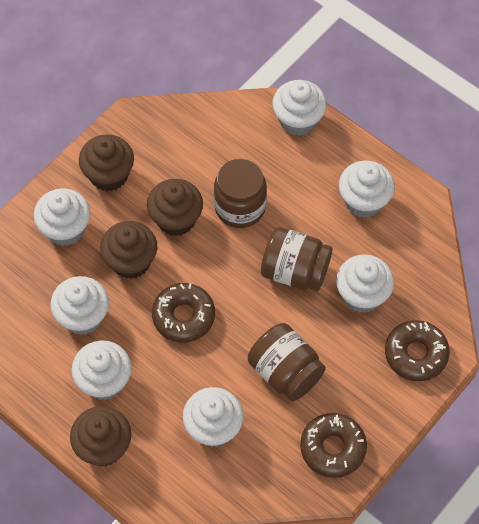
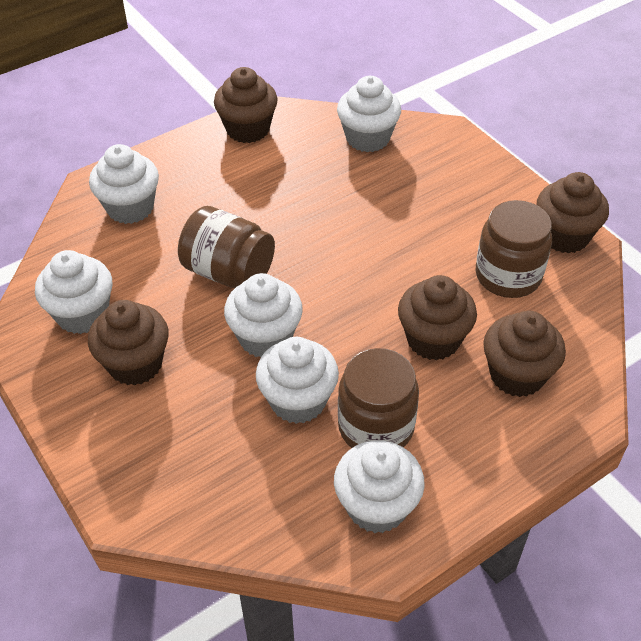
brown cupcake: 4 -> 5
brown donut: 3 -> 0
white cupcake: 7 -> 6

